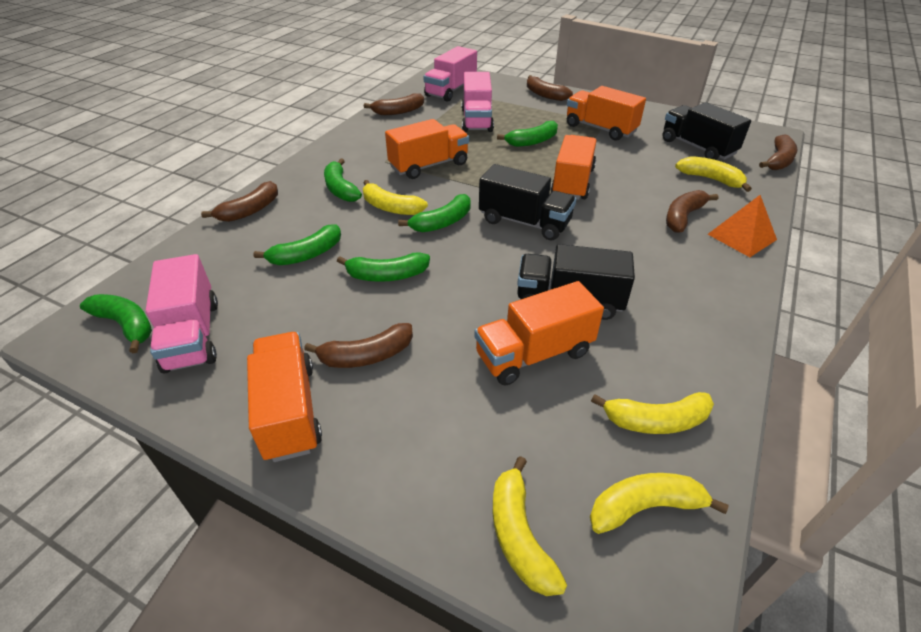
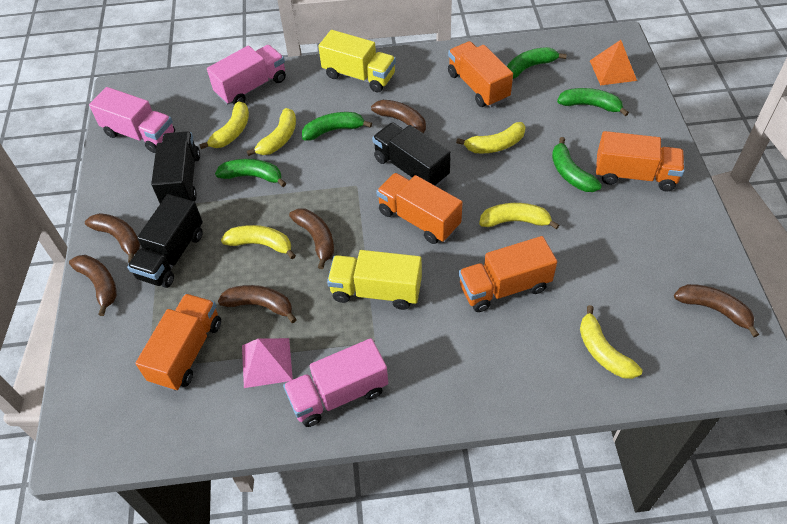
green banana: 6 -> 5
pink pyramid: 0 -> 1
yellow banana: 5 -> 6
yellow truck: 0 -> 2

